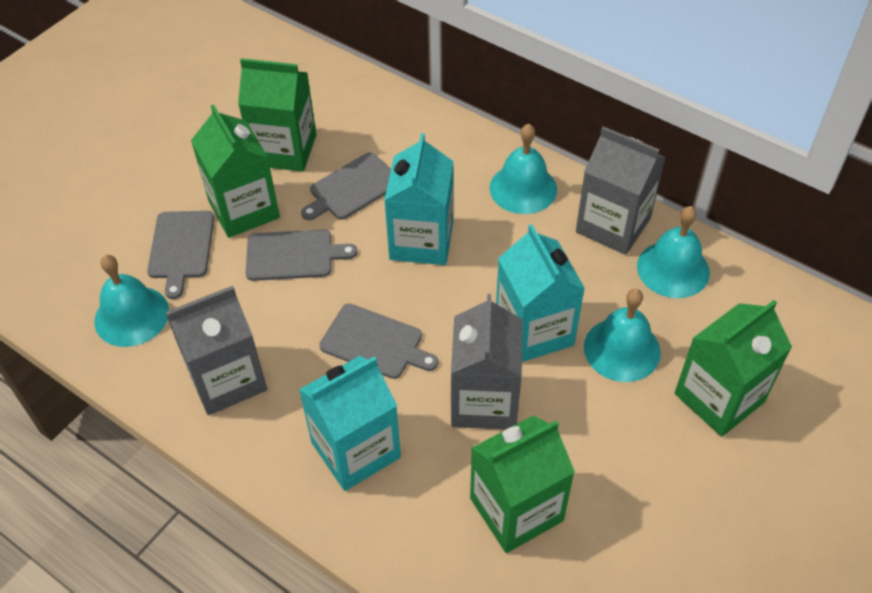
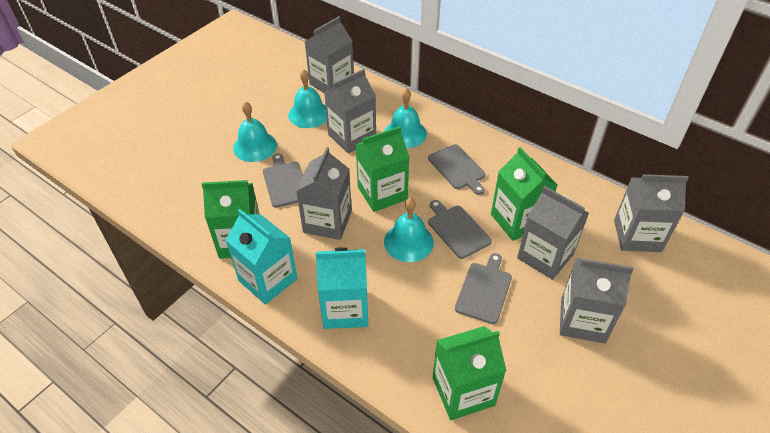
grey carton: 3 -> 6
turquoise carton: 3 -> 2

